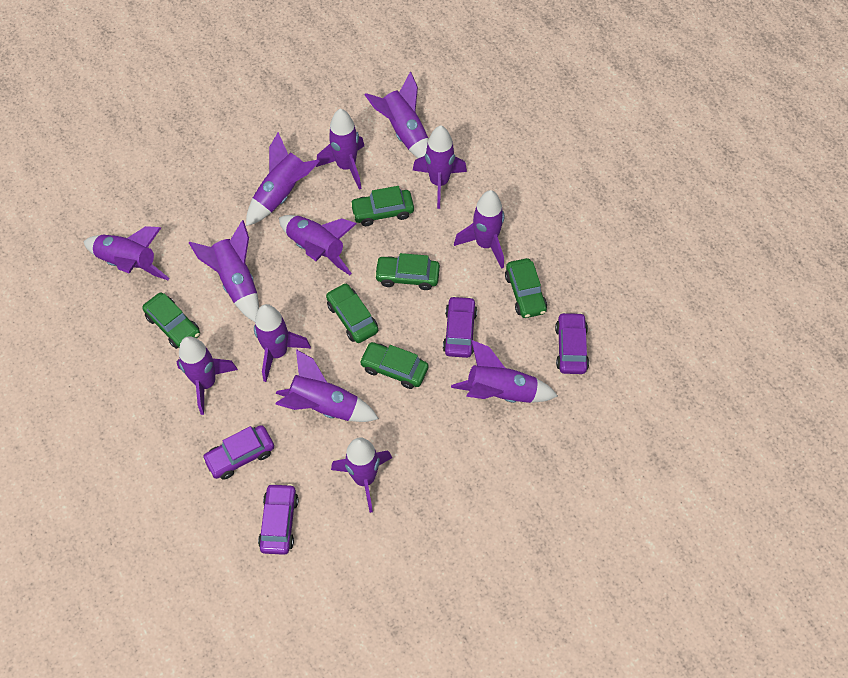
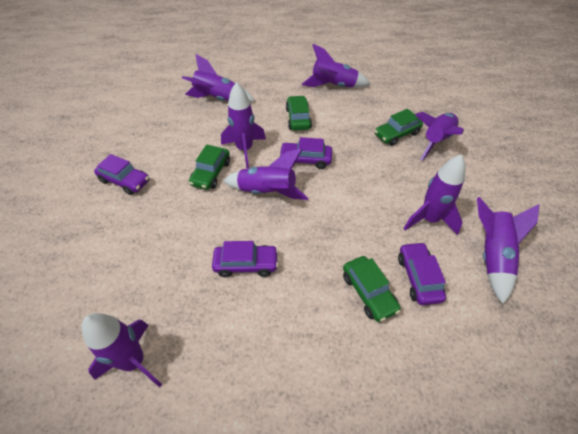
green car: 6 -> 4
purple rocket: 13 -> 8

